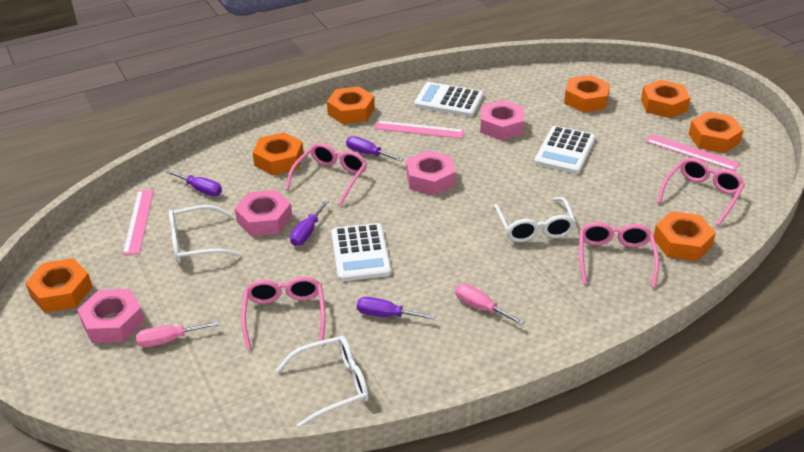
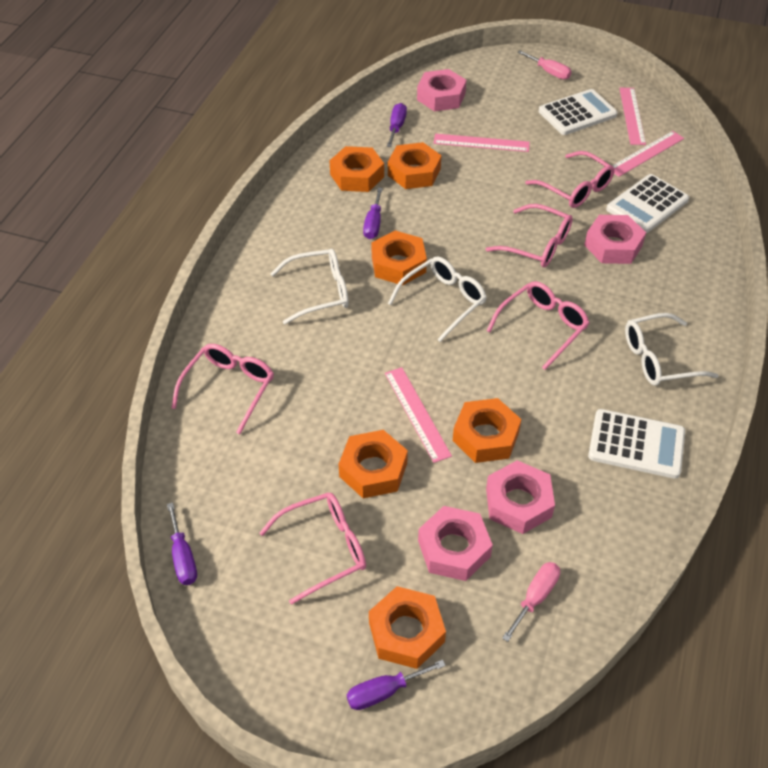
orange nut: 7 -> 6
pink glasses: 4 -> 5
pink ruler: 3 -> 4

